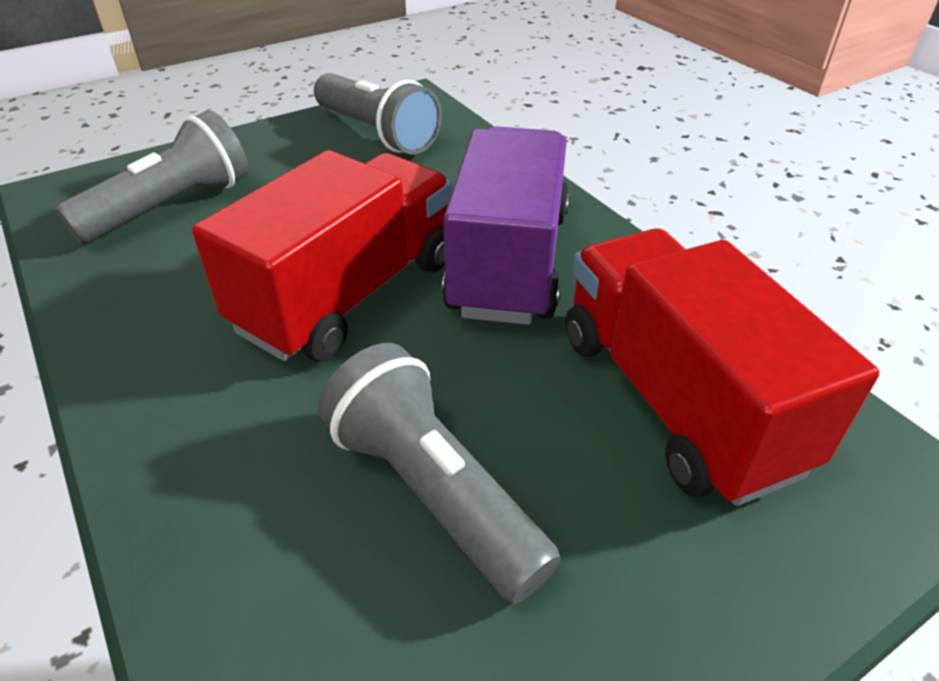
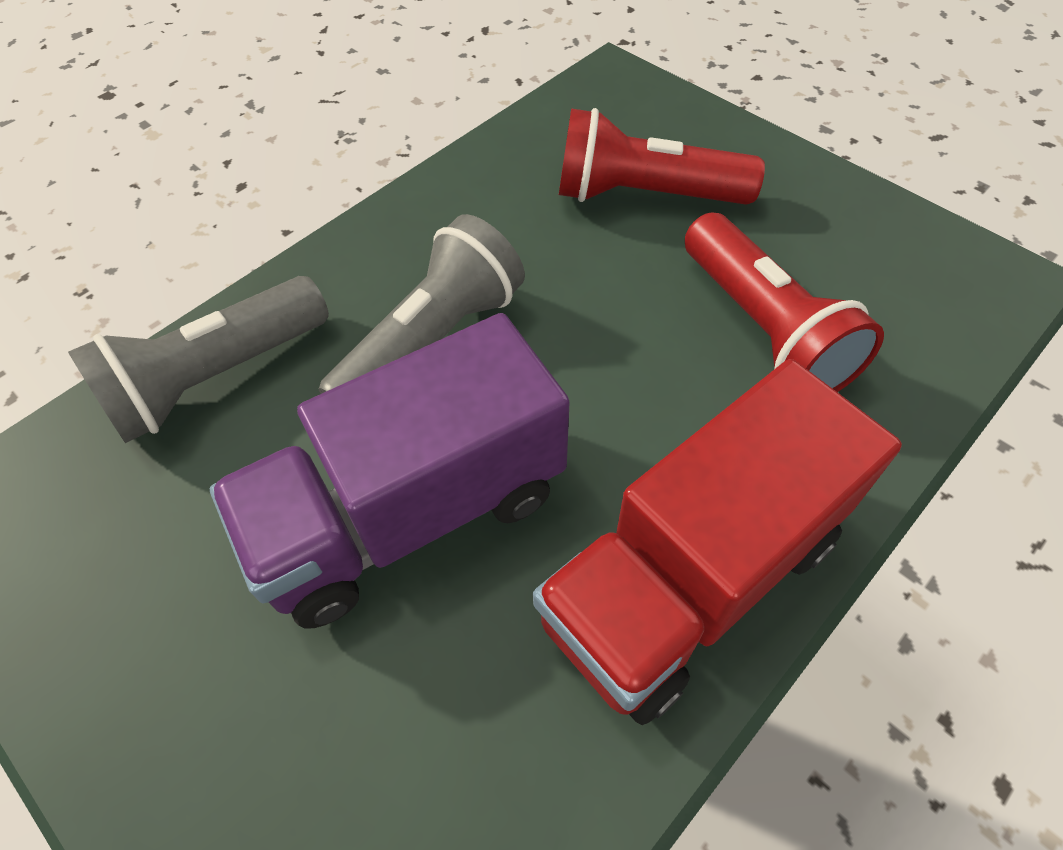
grey flashlight: 3 -> 2
red flashlight: 0 -> 2
red truck: 2 -> 1

